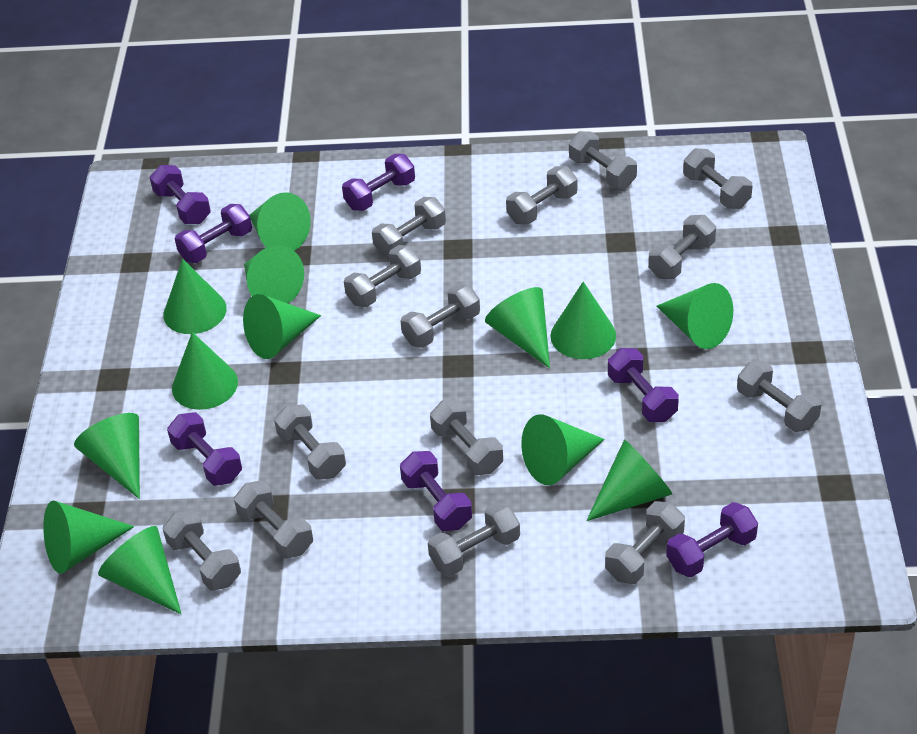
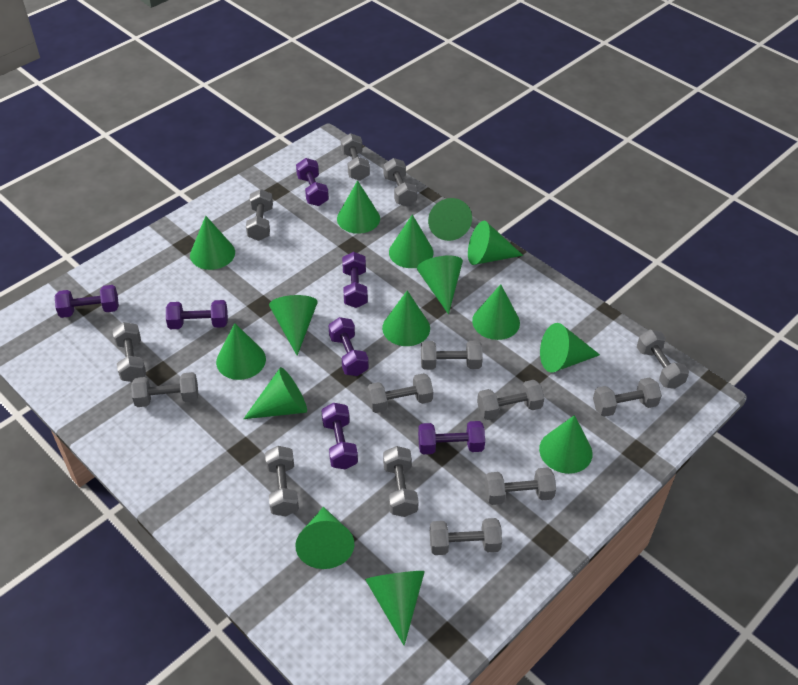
green cone: 13 -> 15

